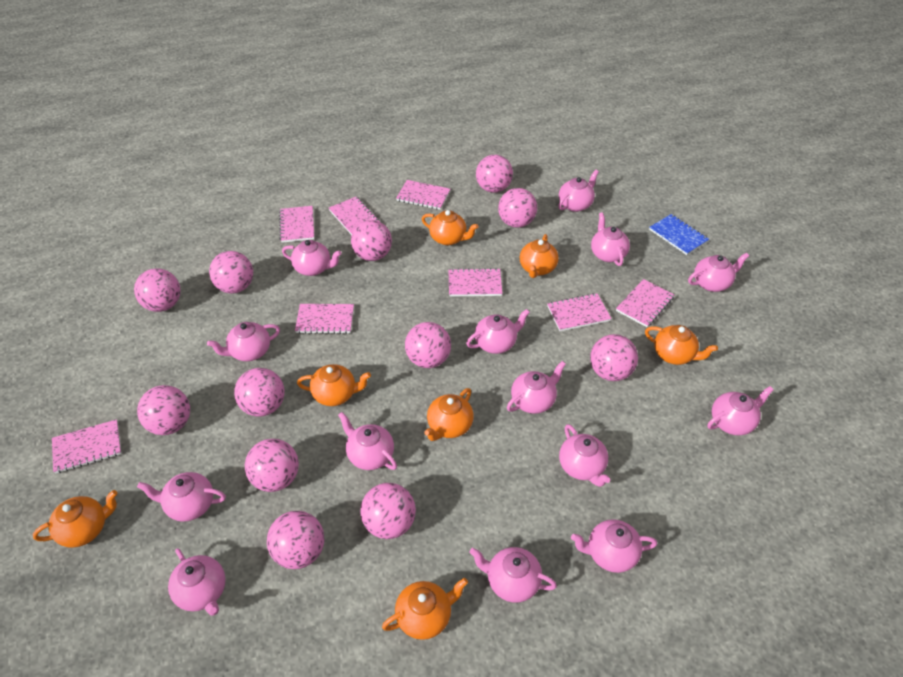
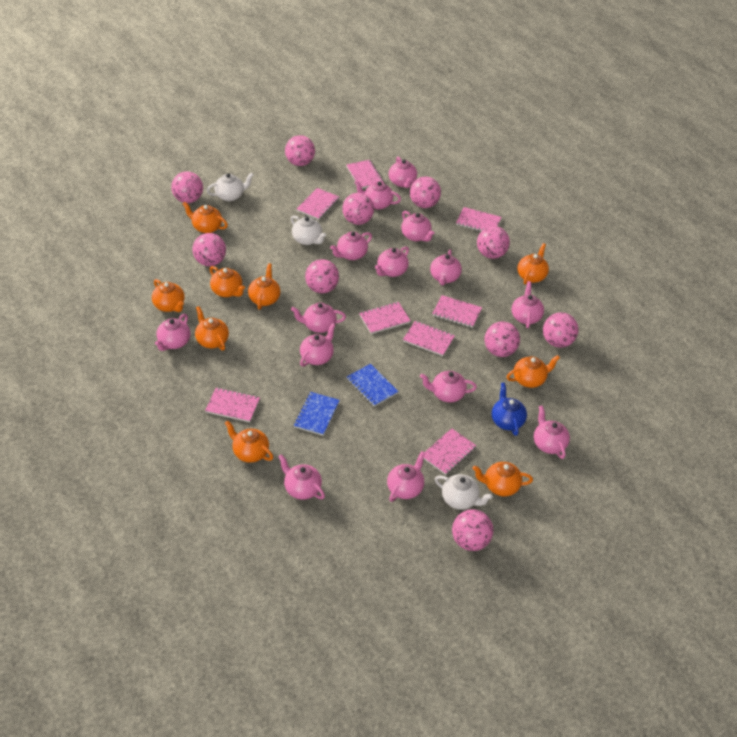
blue notebook: 1 -> 2
blue teapot: 0 -> 1
orange teapot: 7 -> 9
pink ball: 12 -> 10
white teapot: 0 -> 3

